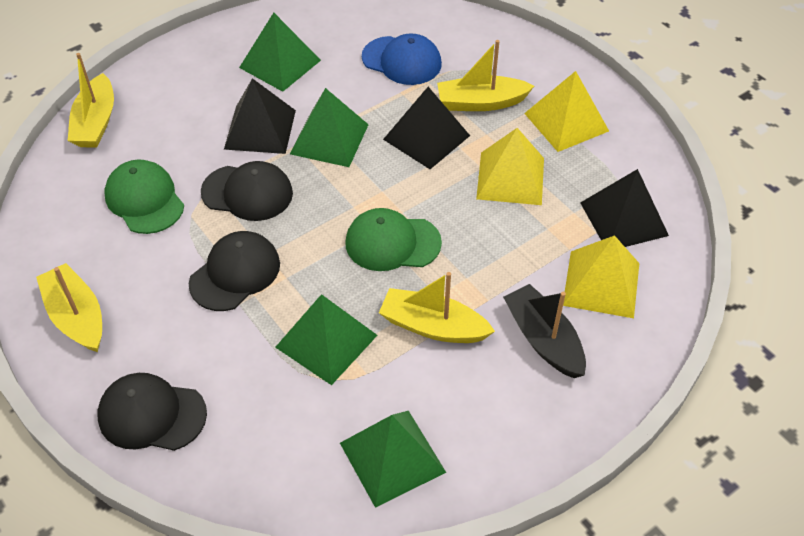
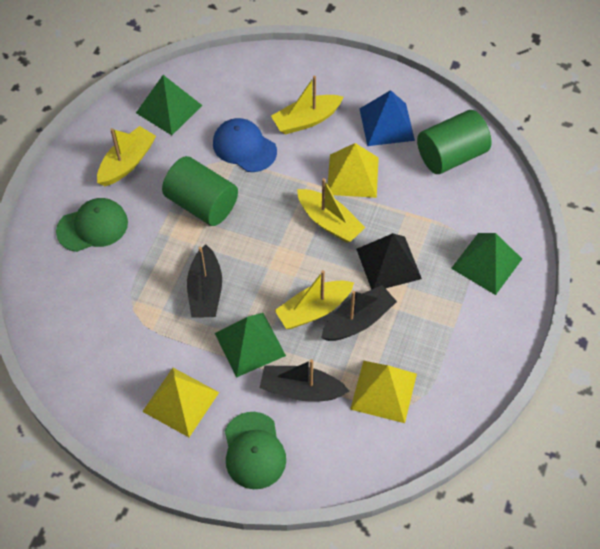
black boat: 1 -> 3
black cap: 3 -> 0
black pyramid: 3 -> 1
blue pyramid: 0 -> 1
green cylinder: 0 -> 2
green pyramid: 4 -> 3

